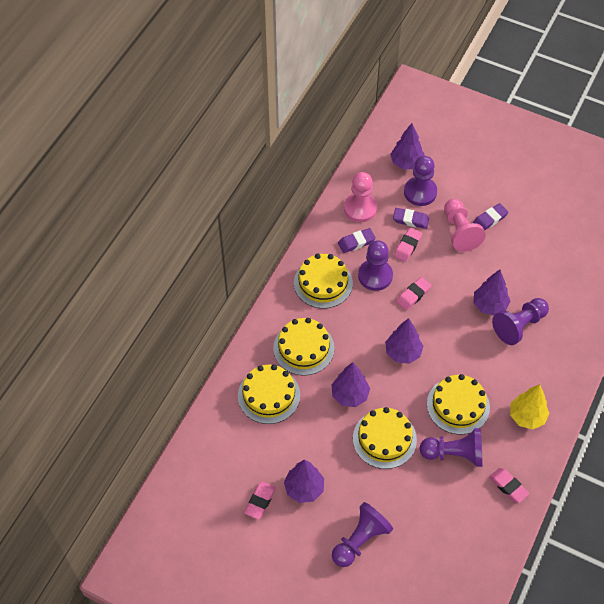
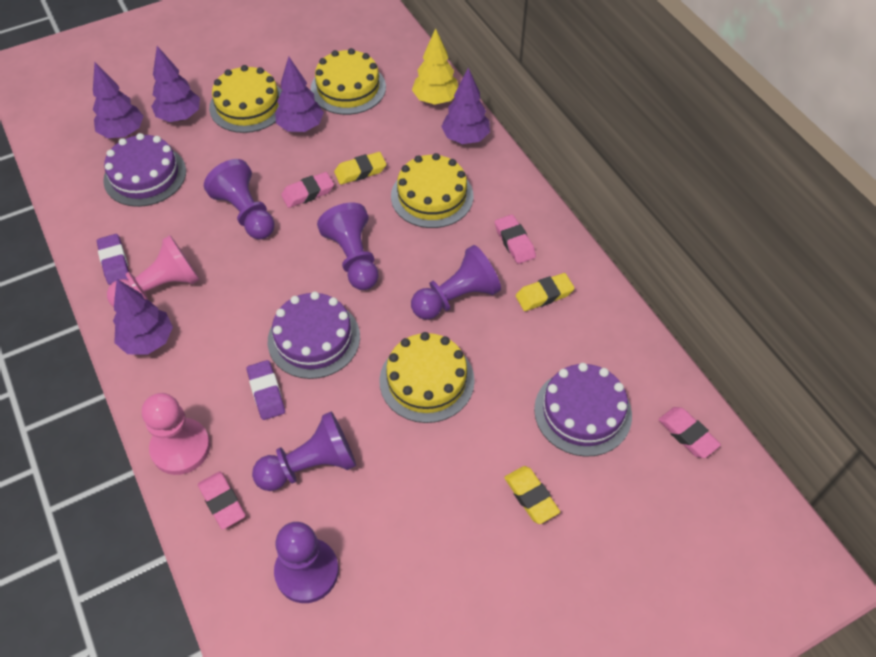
purple cake: 0 -> 3
purple eraser: 3 -> 2
yellow cake: 5 -> 4
yellow eraser: 0 -> 3

